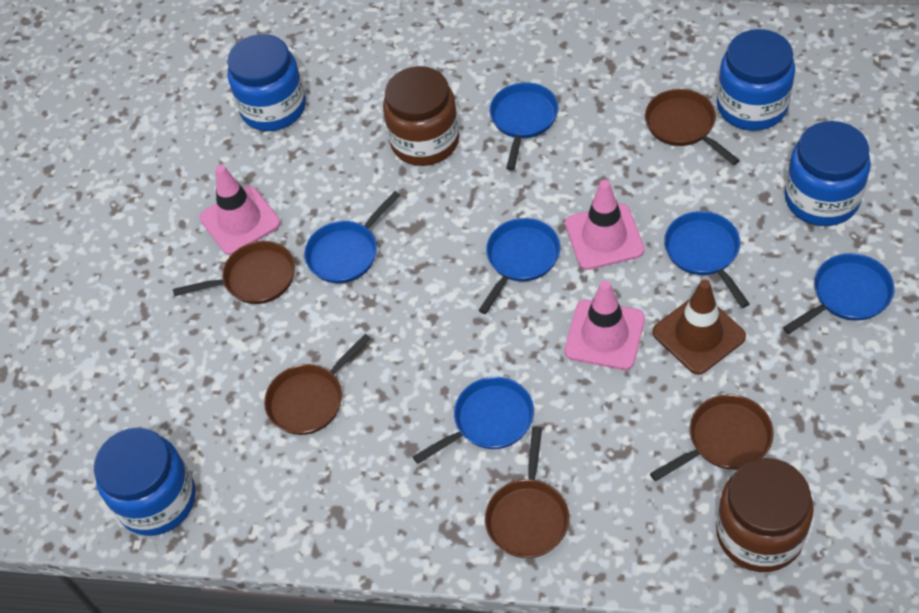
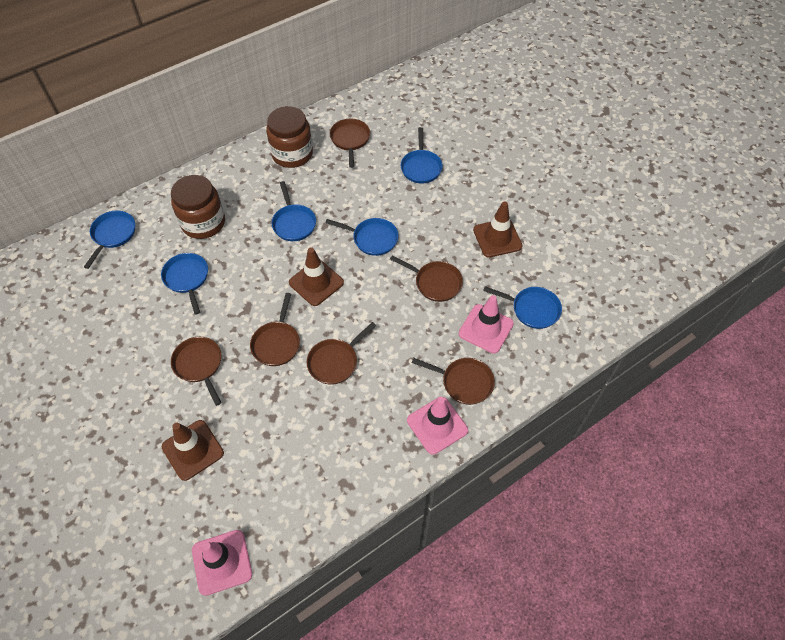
blue jar: 4 -> 0
brown pan: 5 -> 6
brown traffic cone: 1 -> 3

